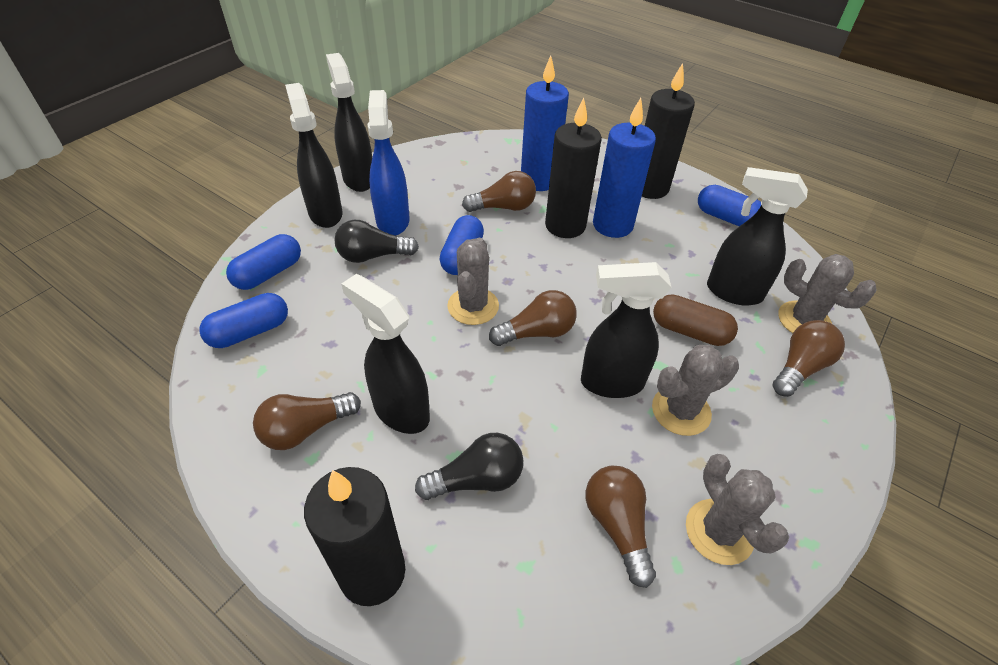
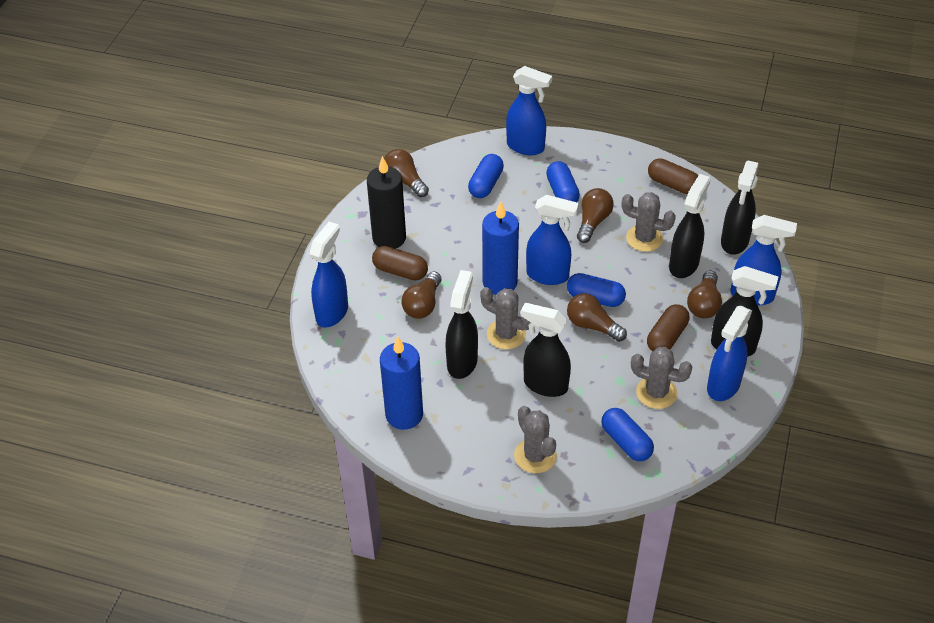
black candle: 3 -> 1
black light bulb: 2 -> 0
blue spray bottle: 1 -> 5
brown capsule: 1 -> 3

